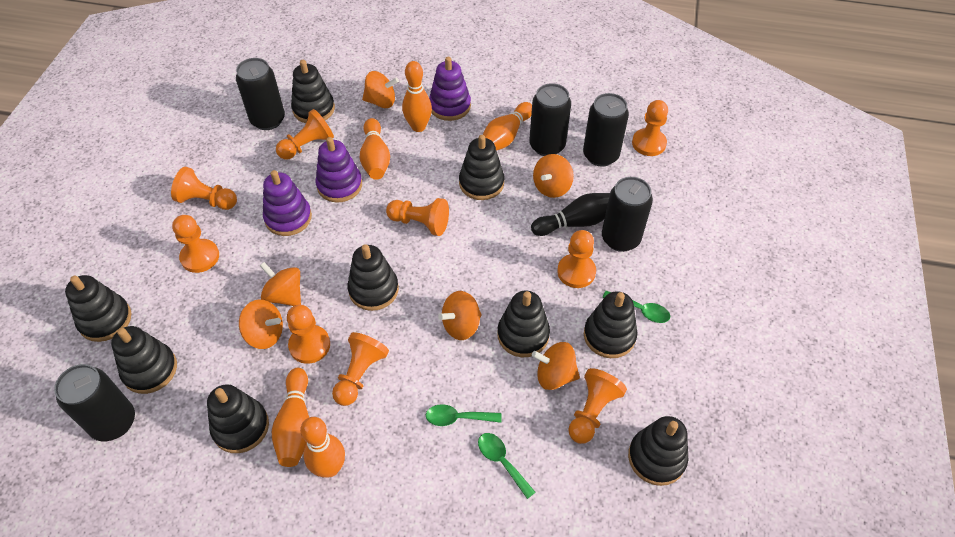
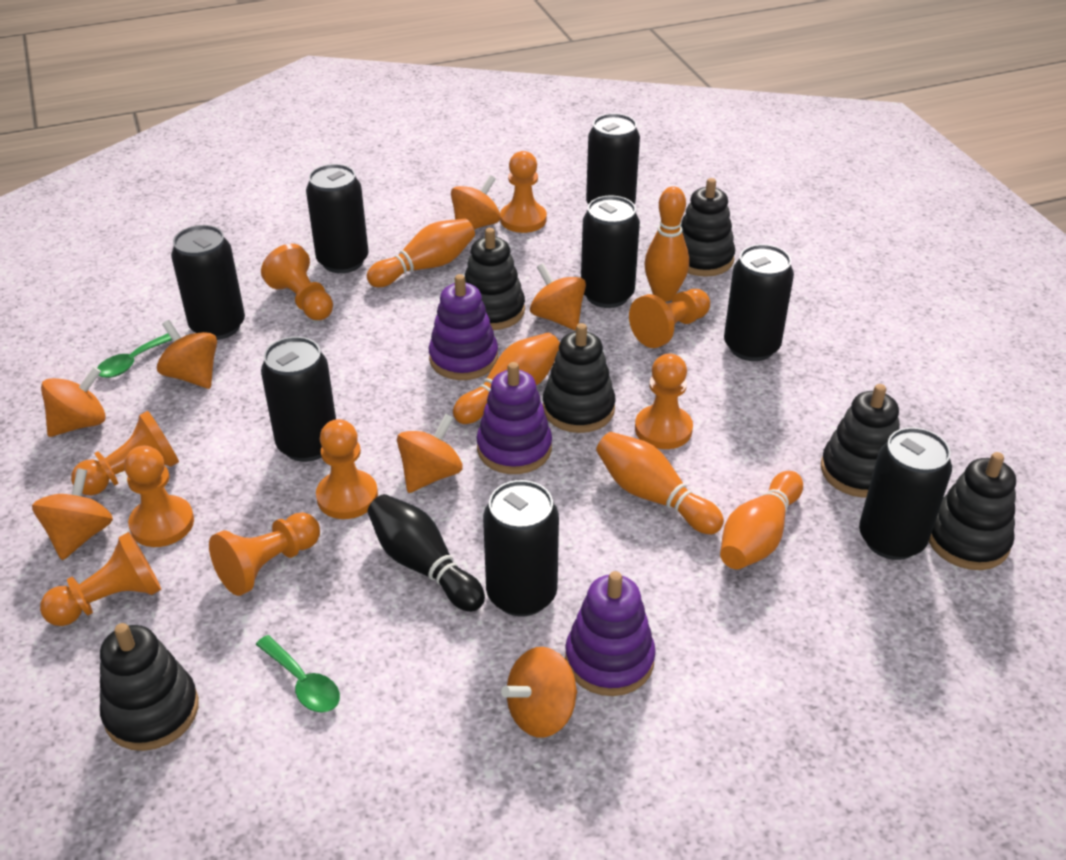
black can: 5 -> 8
black stacking toy: 9 -> 6
green spoon: 3 -> 2
orange spinning top: 6 -> 7

